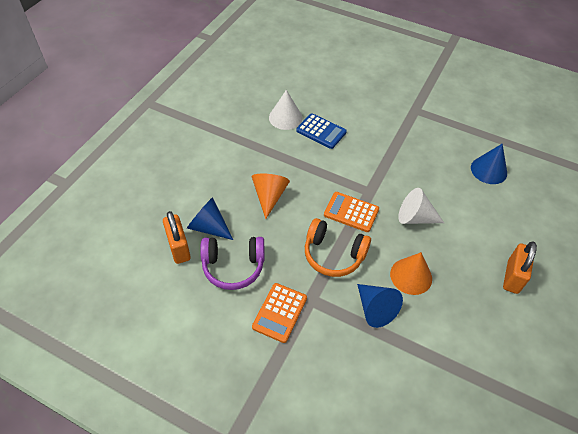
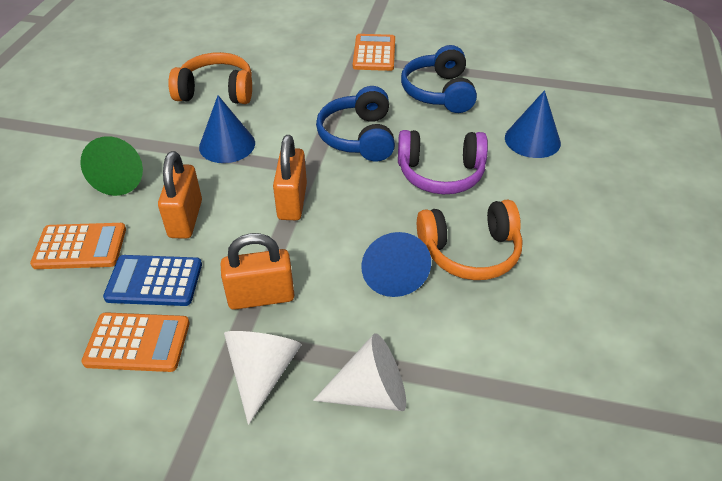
blue headphones: 0 -> 2
green cone: 0 -> 1
orange calculator: 2 -> 3
orange cone: 2 -> 0
orange headphones: 1 -> 2
orange padlock: 2 -> 3

